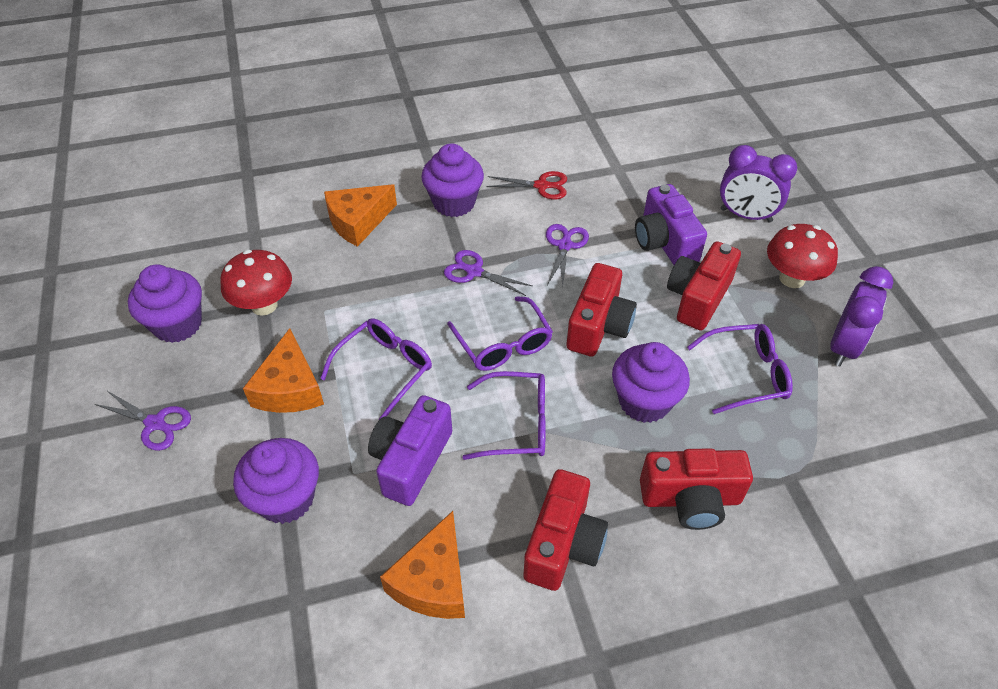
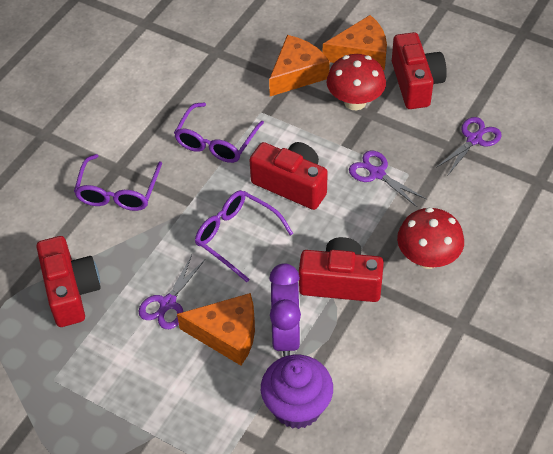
purple camera: 2 -> 0
purple clock: 2 -> 1
purple cupcake: 4 -> 1
purple glasses: 4 -> 3
red scissors: 1 -> 0

